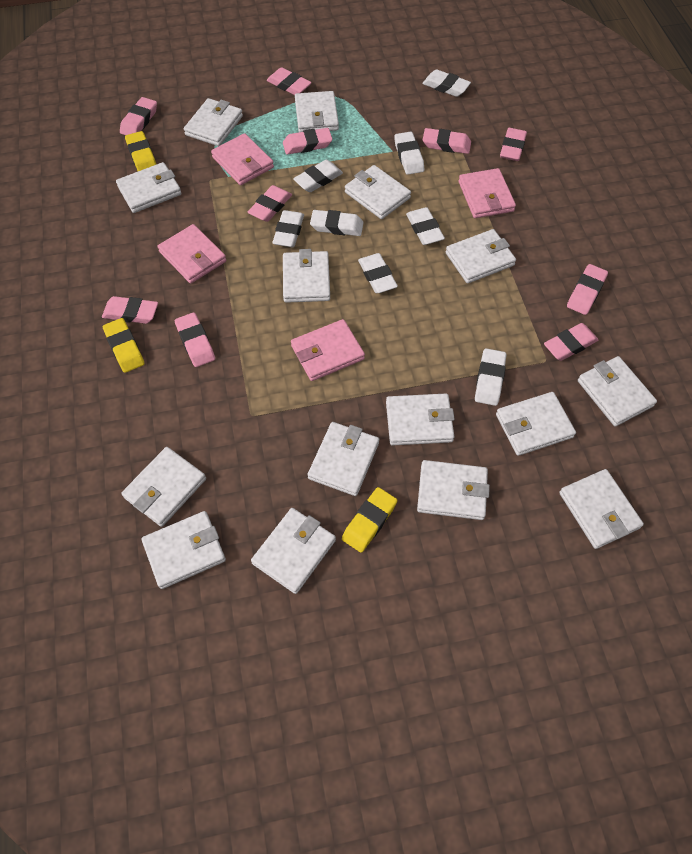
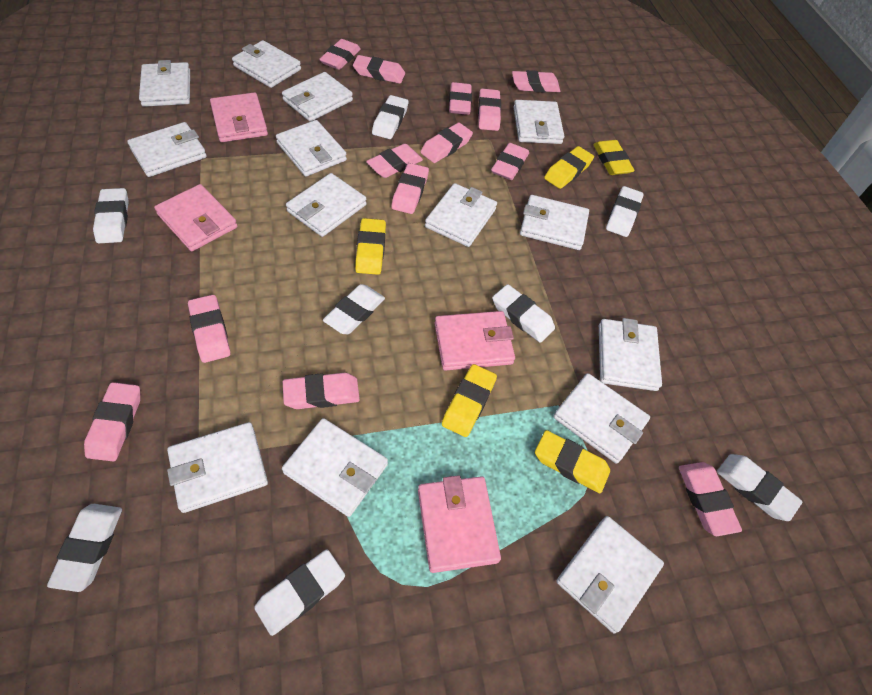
pink eraser: 10 -> 13
white wallet: 15 -> 14
yellow eraser: 3 -> 5

